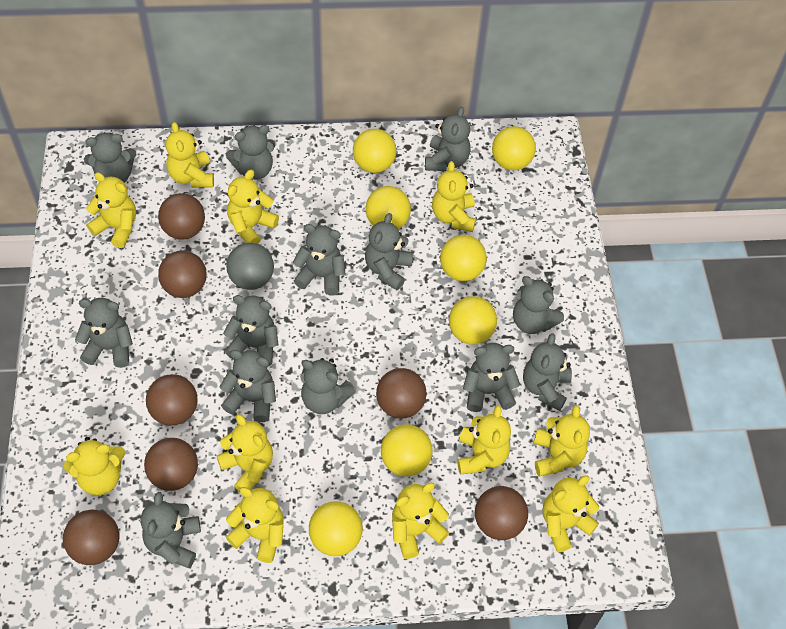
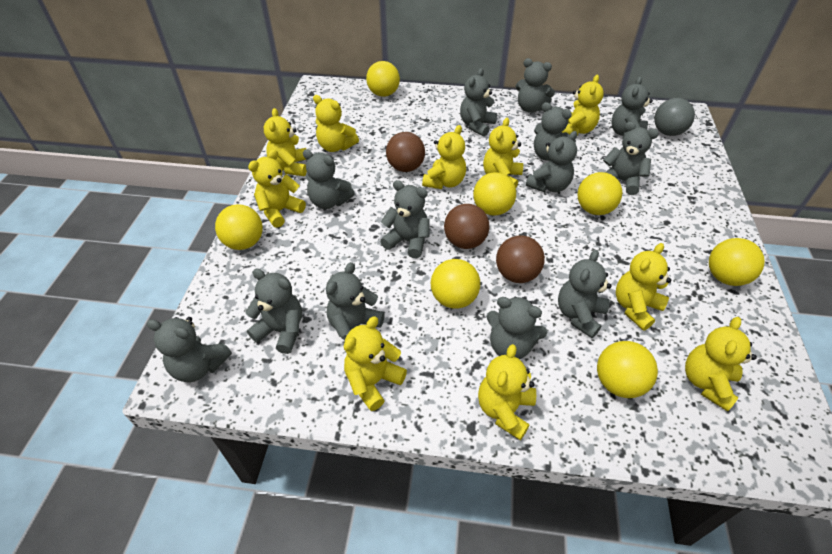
brown ball: 7 -> 3
yellow teddy bear: 11 -> 10

